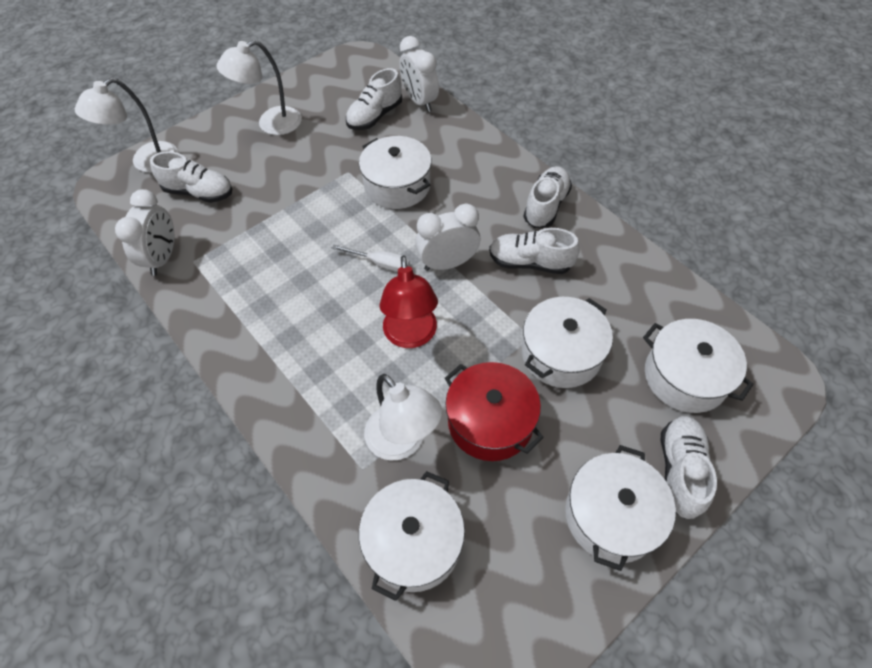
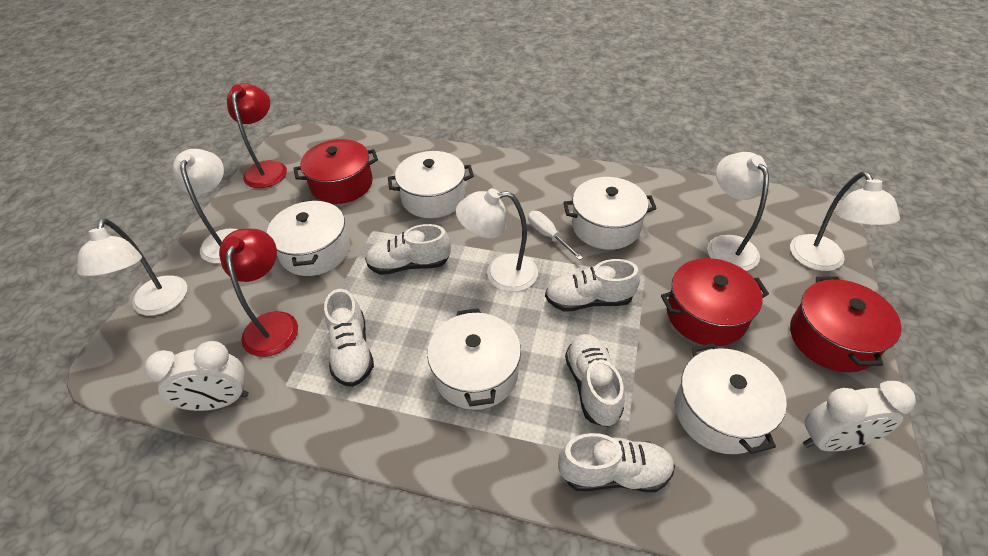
red lamp: 1 -> 2
red pot: 1 -> 3
white clock: 3 -> 2
white lamp: 3 -> 5

